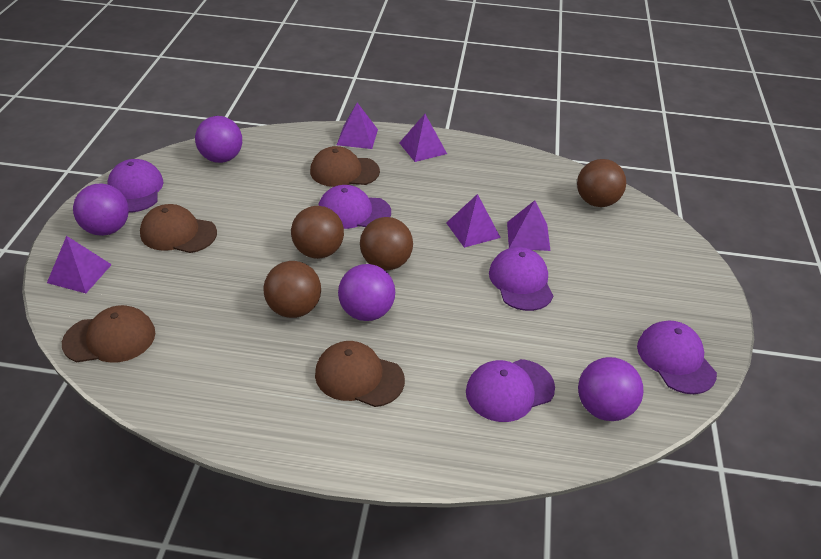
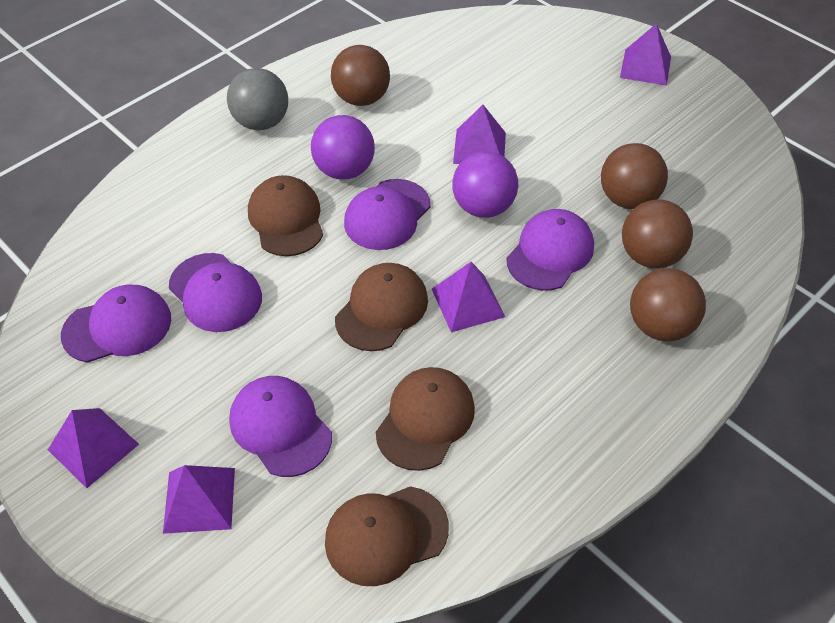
grey ball: 0 -> 1
purple ball: 4 -> 2

